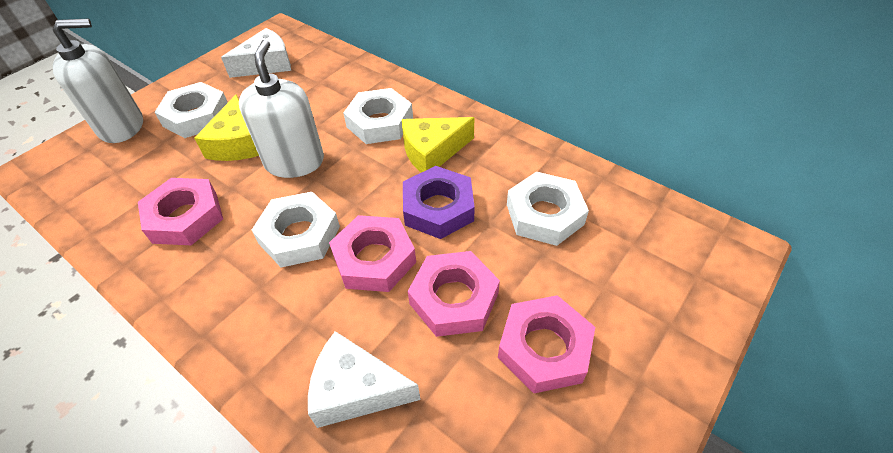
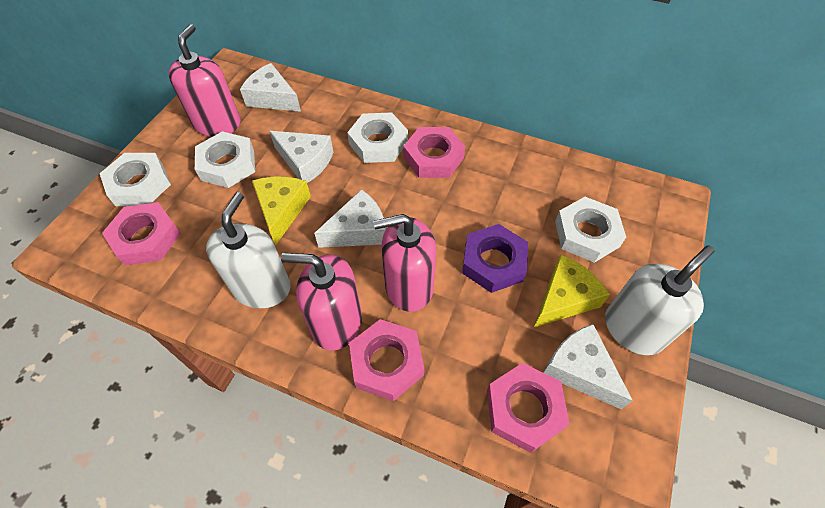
pink soap dispenser: 0 -> 3
white cheese: 2 -> 4

